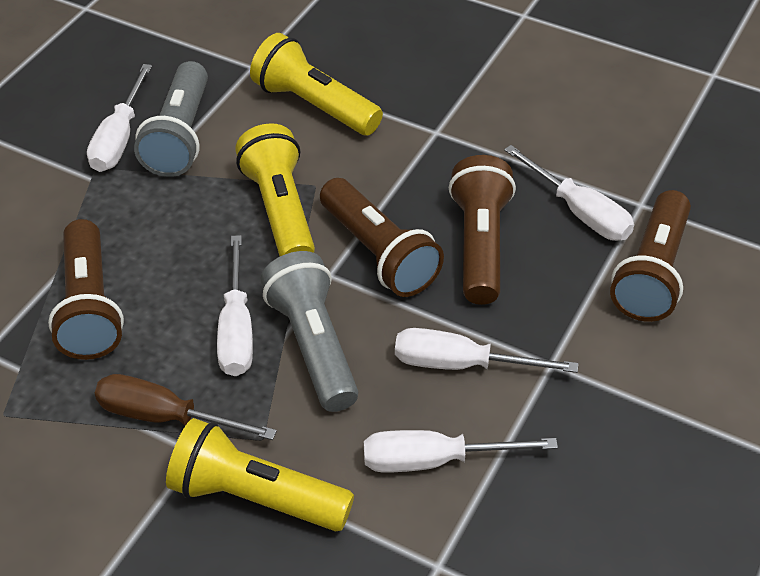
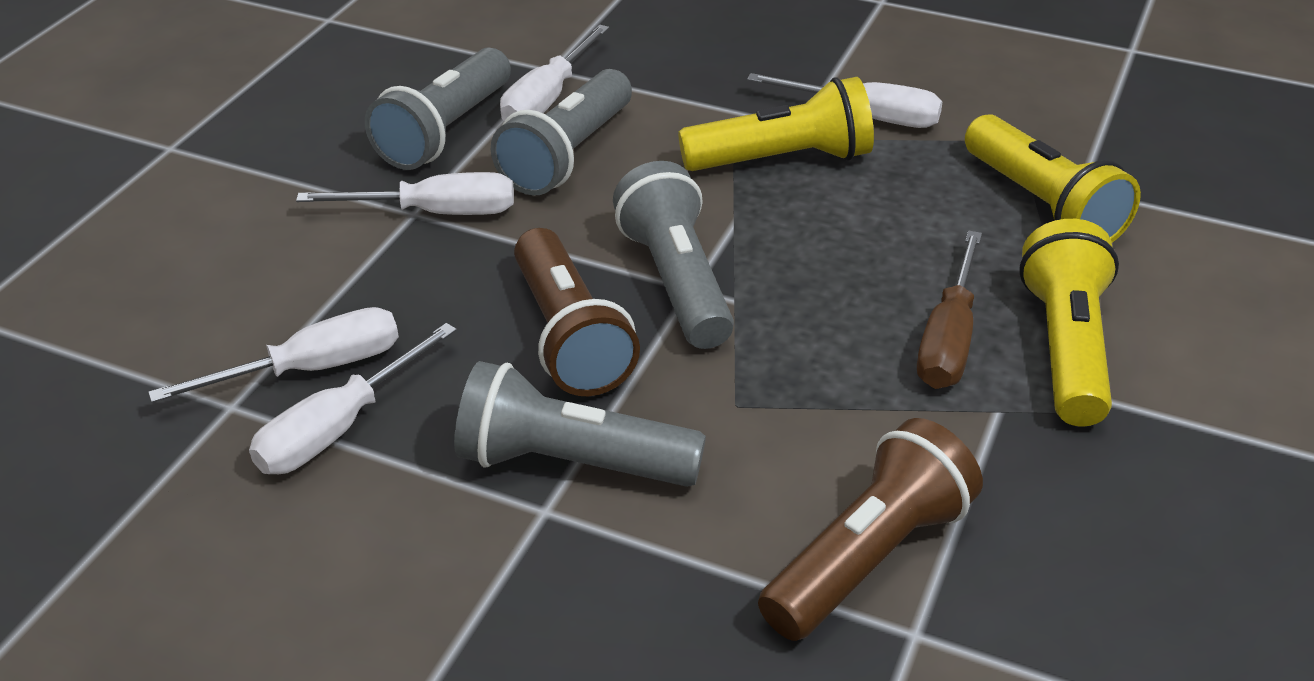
brown flashlight: 4 -> 2
grey flashlight: 2 -> 4

